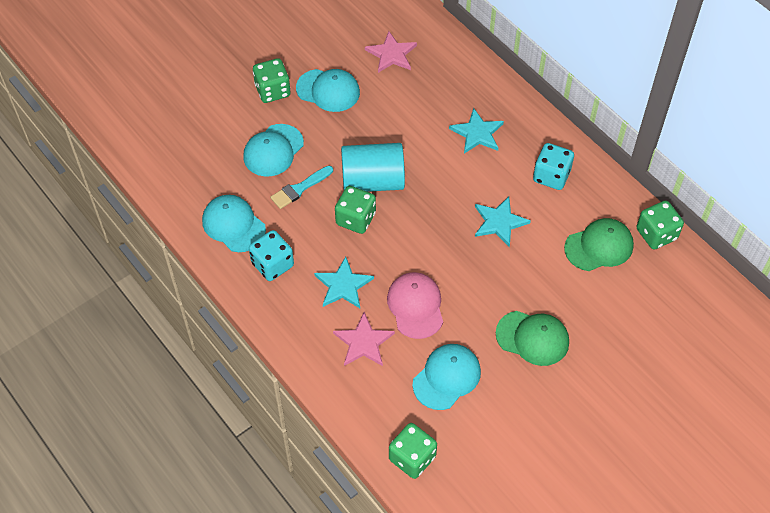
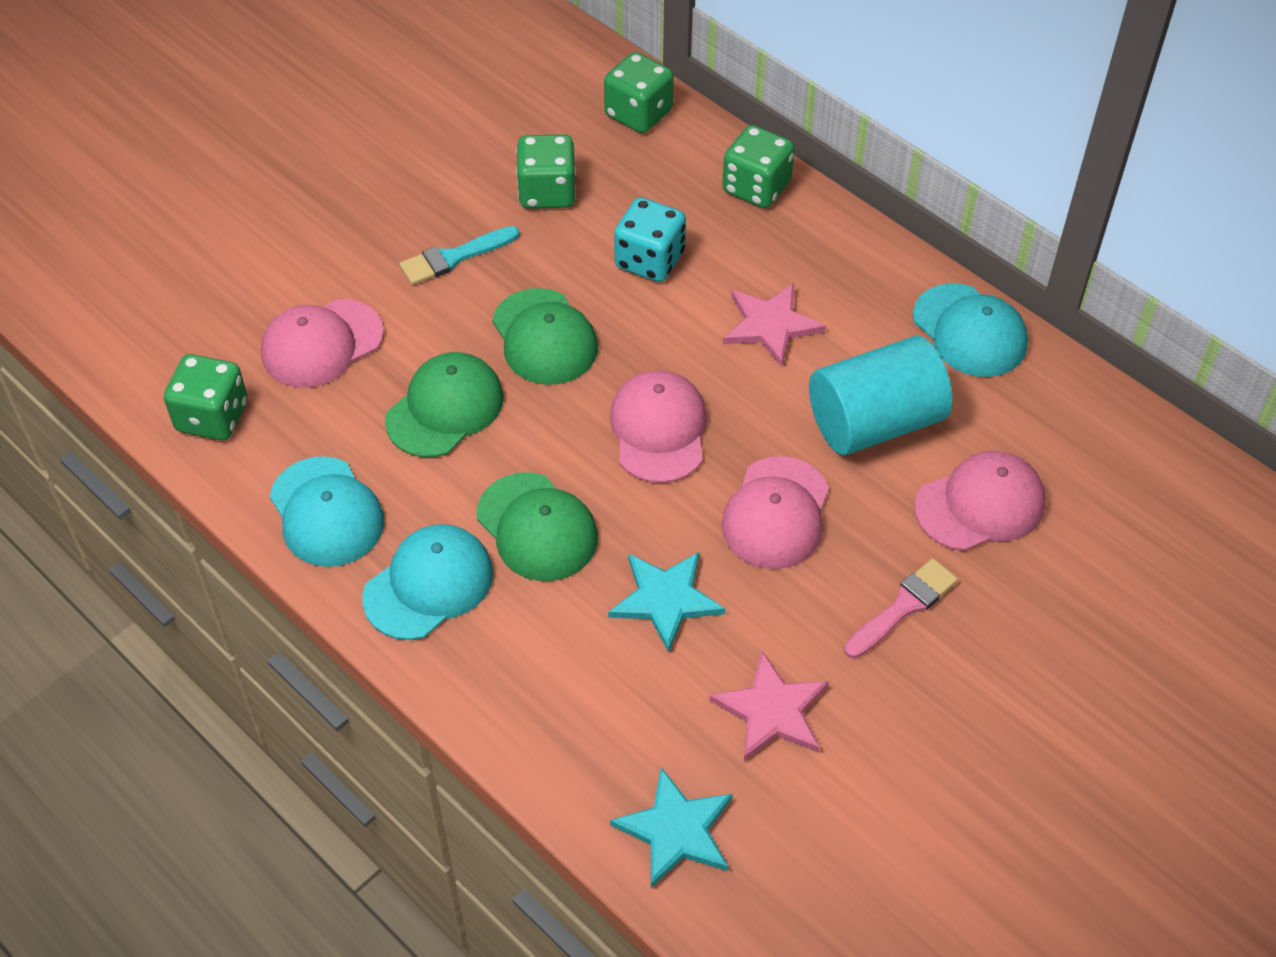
green cap: 2 -> 3
pink brush: 0 -> 1
pink cap: 1 -> 4
turquoise cap: 4 -> 3
turquoise dice: 2 -> 1
turquoise star: 3 -> 2

